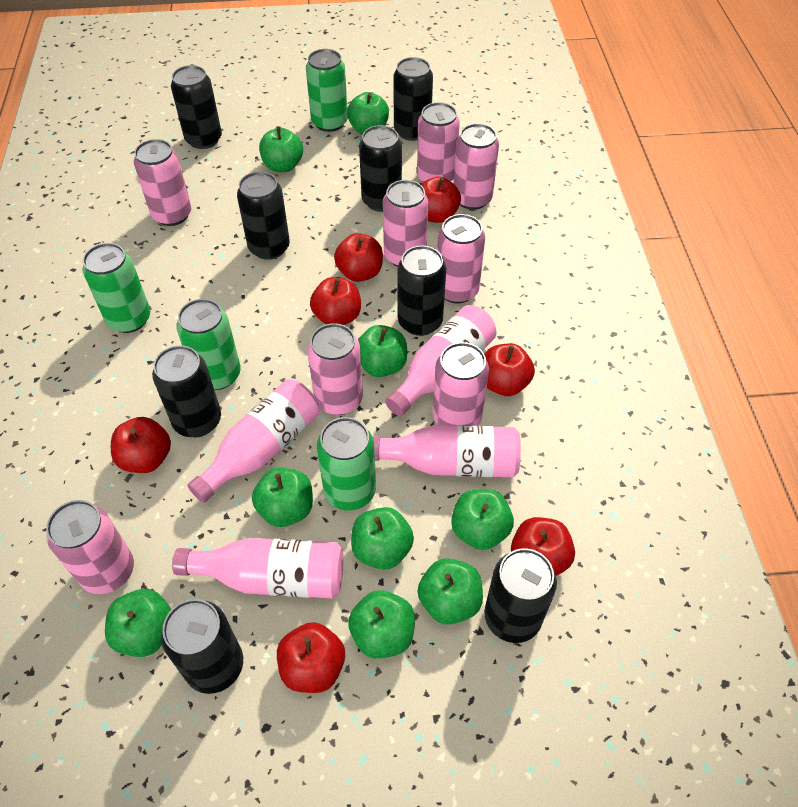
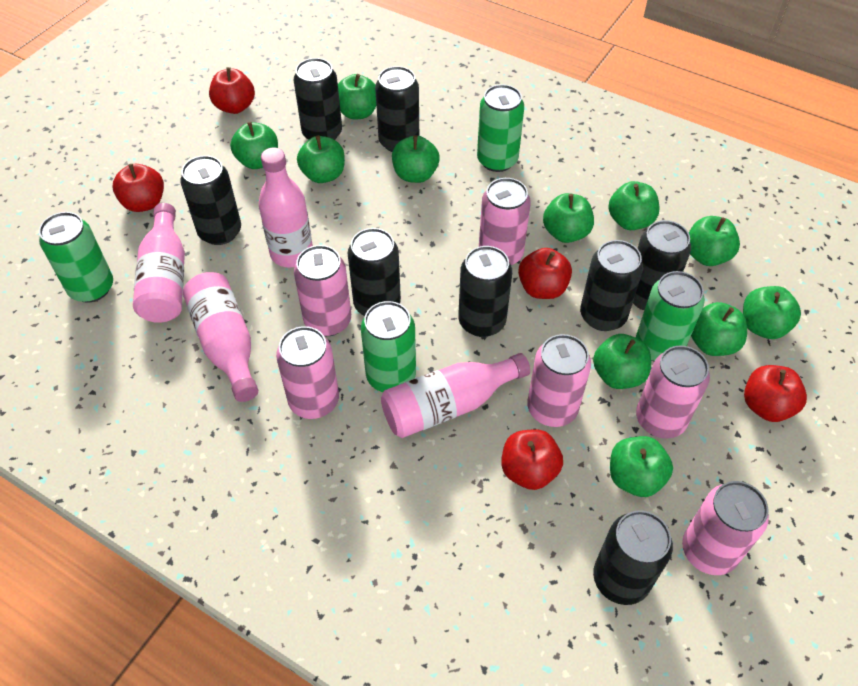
green apple: 9 -> 11
pink can: 8 -> 6
red apple: 7 -> 5

